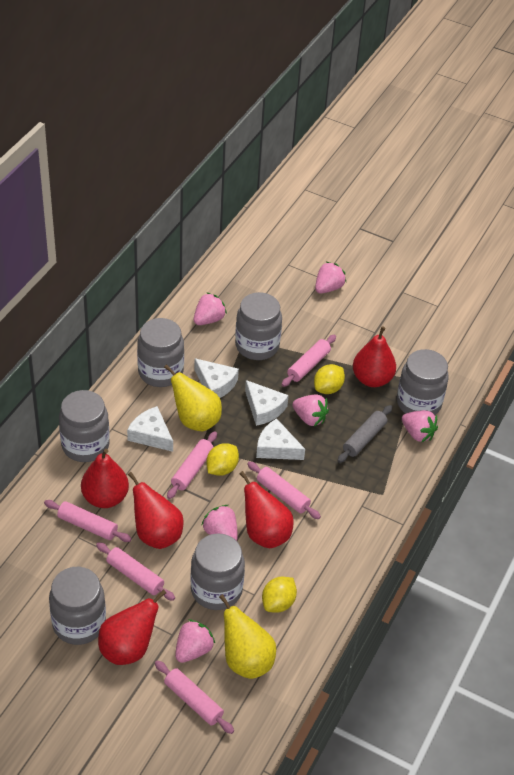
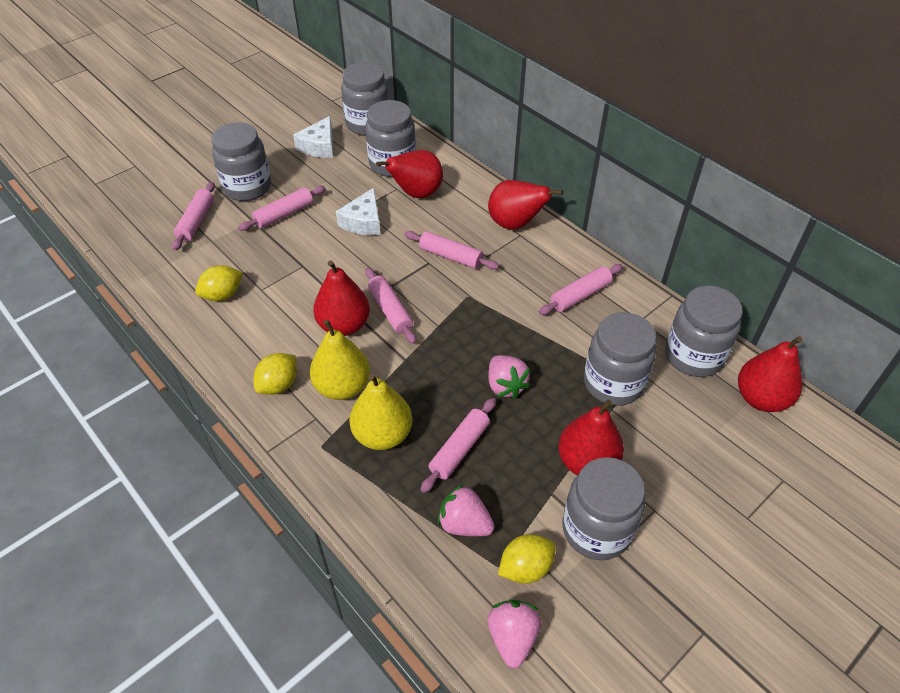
grey rolling pin: 1 -> 0
pink strawberry: 6 -> 3
white cheese: 4 -> 2

